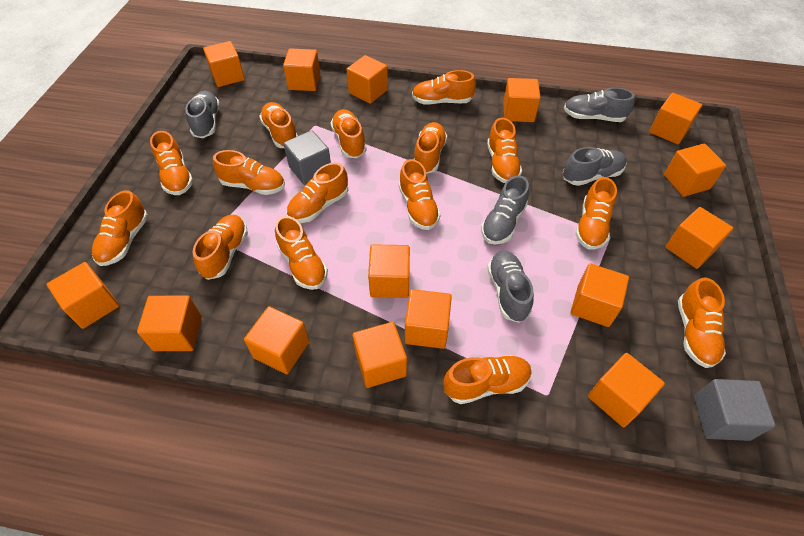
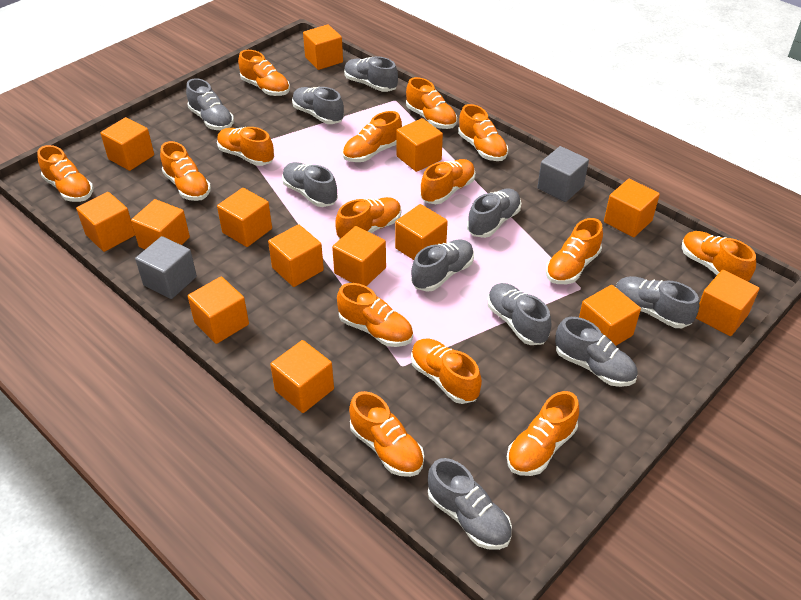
grey shoe: 5 -> 10
orange cube: 15 -> 14

